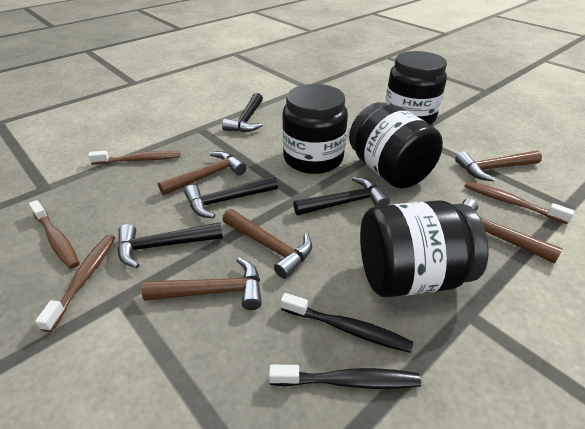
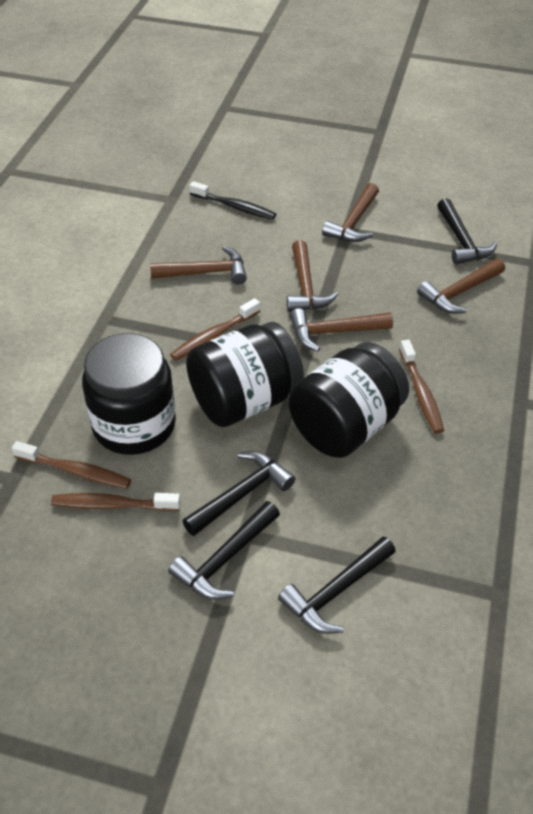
black jar: 4 -> 3
black toothbrush: 2 -> 1

